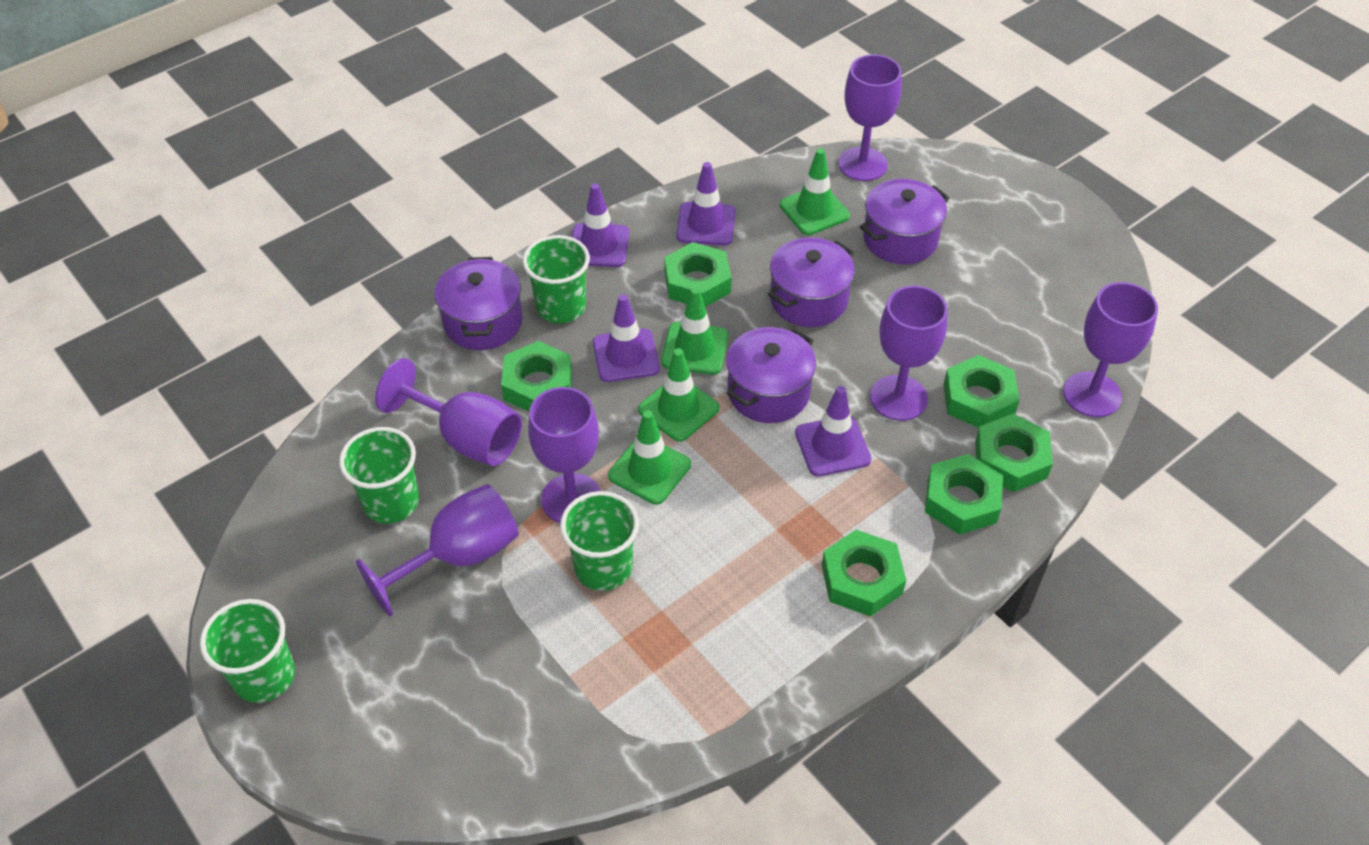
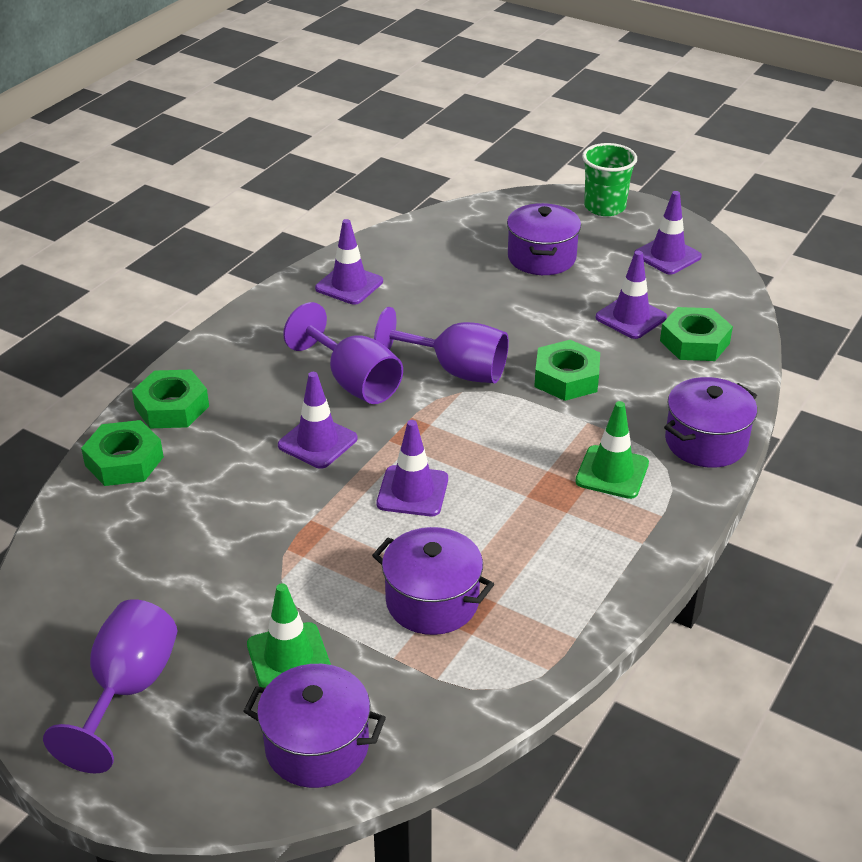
green cup: 4 -> 1
green nut: 6 -> 4
green traffic cone: 4 -> 2
purple goblet: 6 -> 3
purple traffic cone: 4 -> 5

